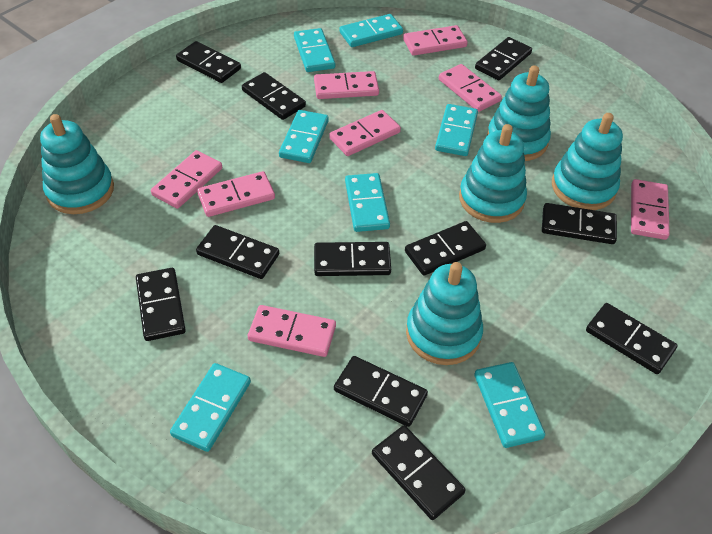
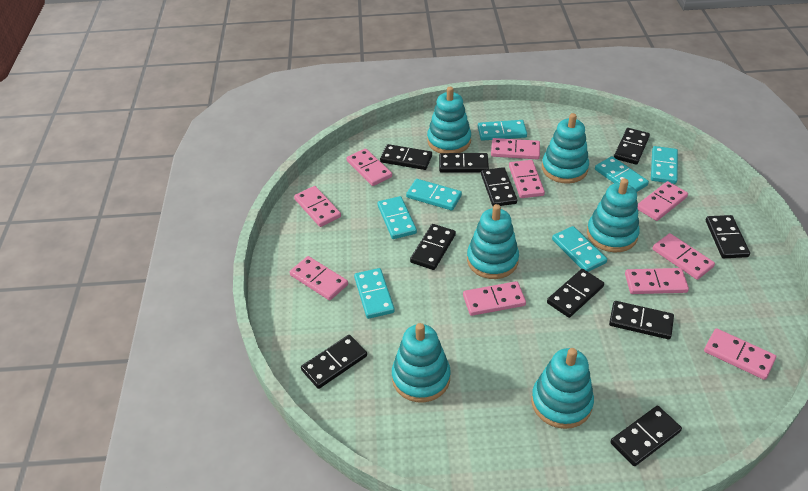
black domino: 11 -> 10
pink domino: 8 -> 10
turquoise stacking toy: 5 -> 6

